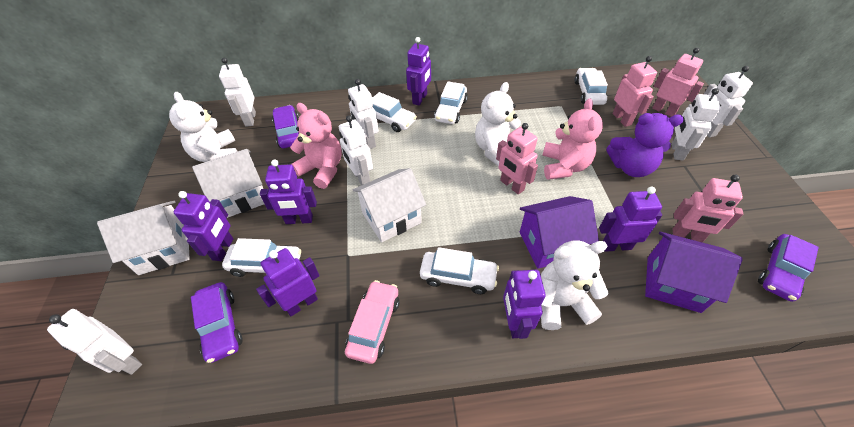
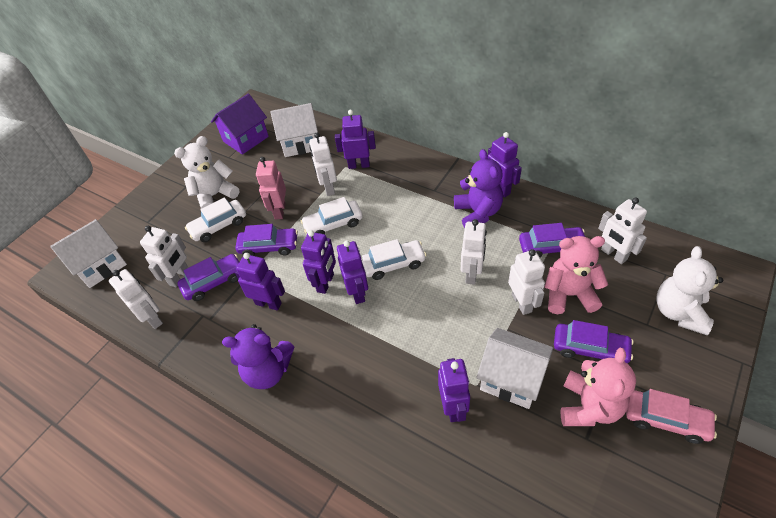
pink robot: 4 -> 1
purple car: 3 -> 4
purple house: 2 -> 1
purple teddy bear: 1 -> 2
white car: 5 -> 3
white teddy bear: 3 -> 2

